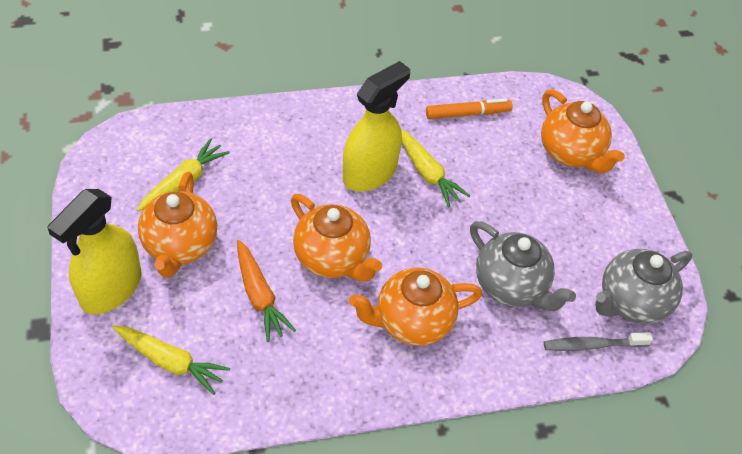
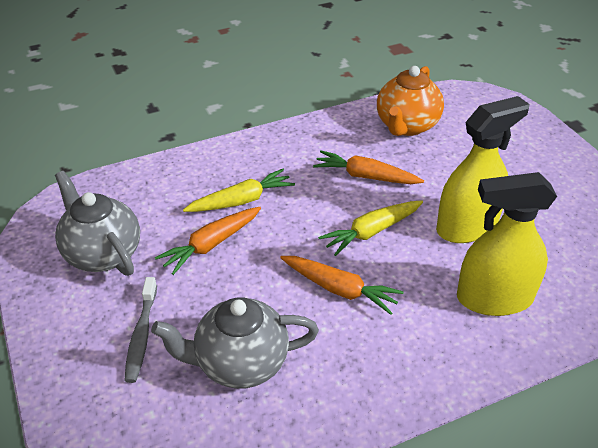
orange carrot: 1 -> 3
orange marker: 1 -> 0
orange teapot: 4 -> 1
yellow carrot: 3 -> 2

